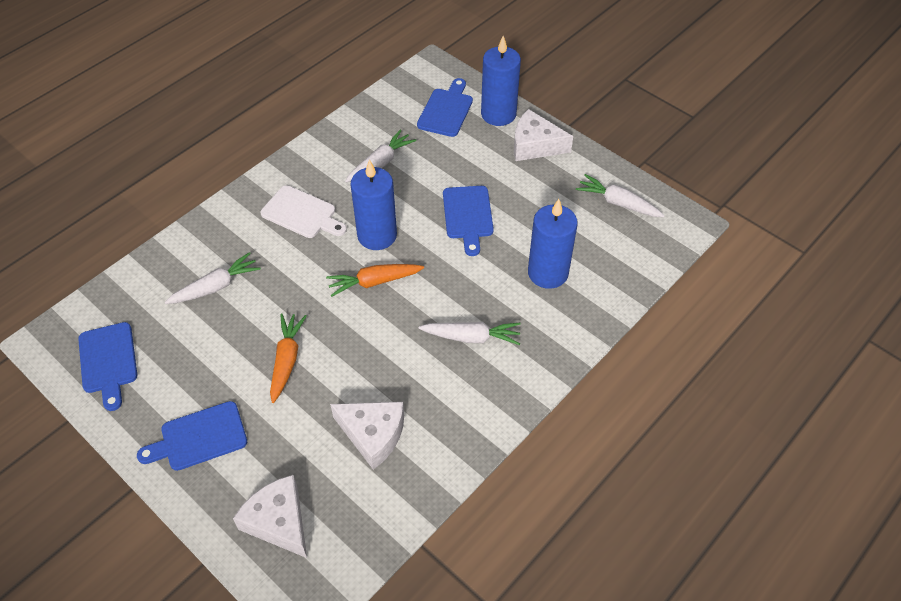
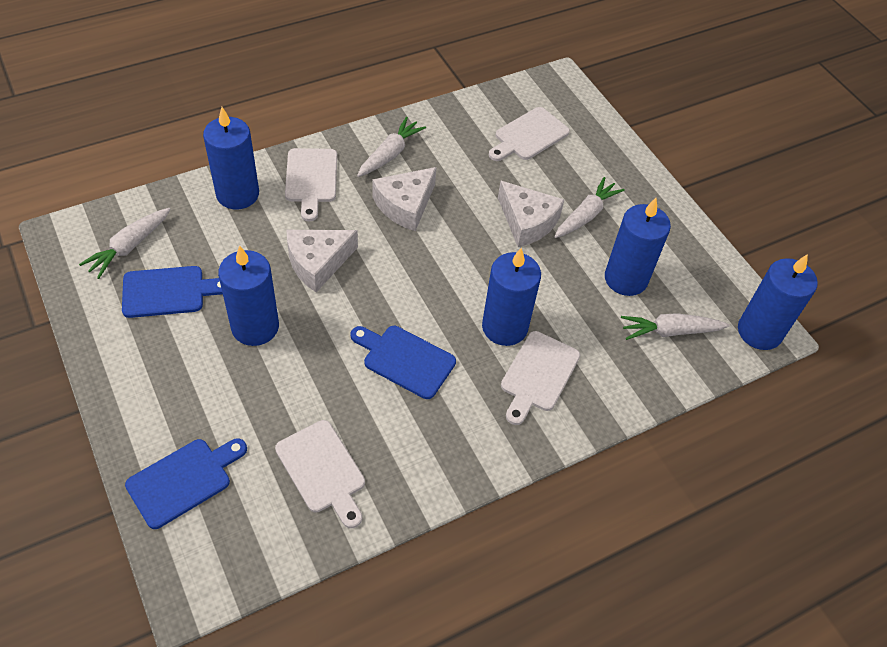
blue candle: 3 -> 5
blue cutting board: 4 -> 3
orange carrot: 2 -> 0
white cutting board: 1 -> 4

